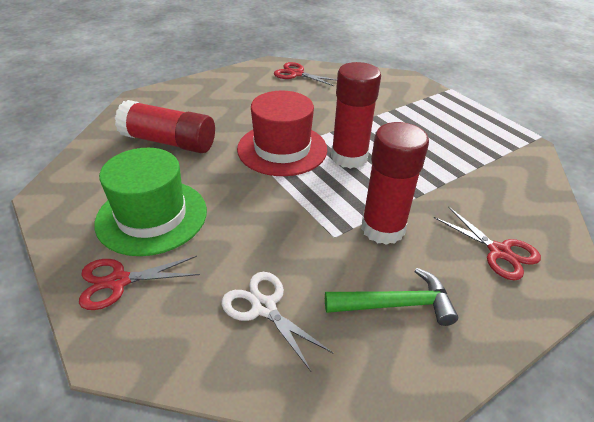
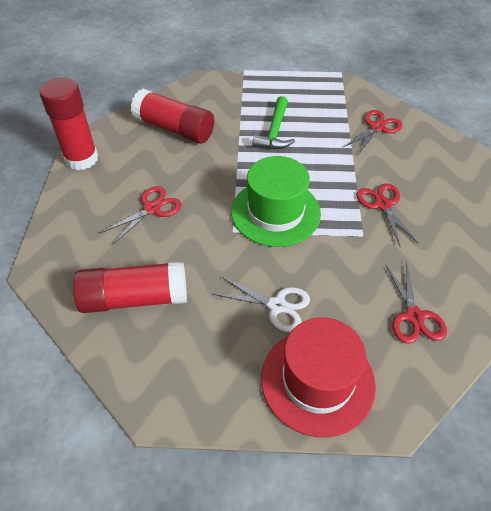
red scissors: 3 -> 4

